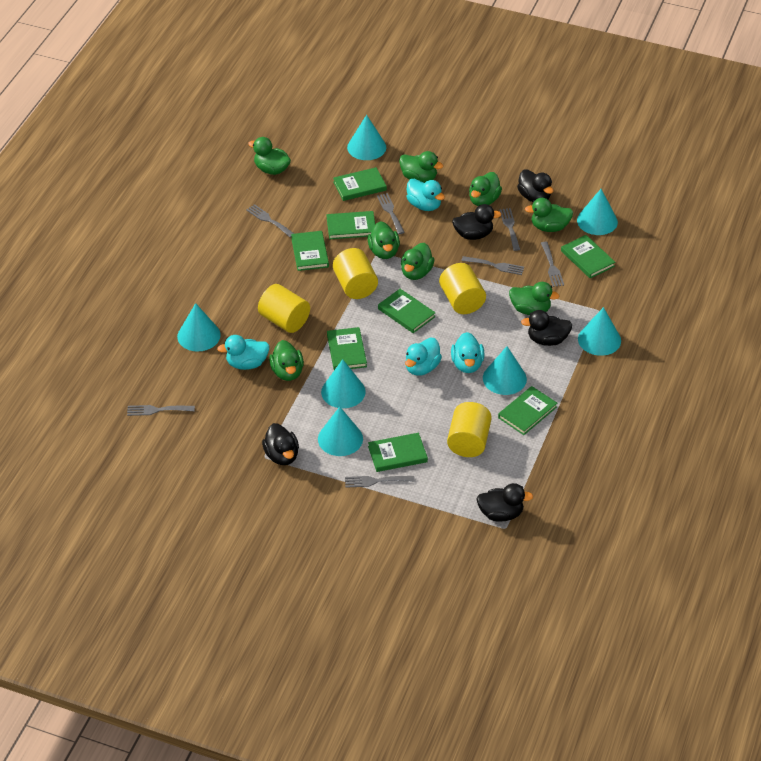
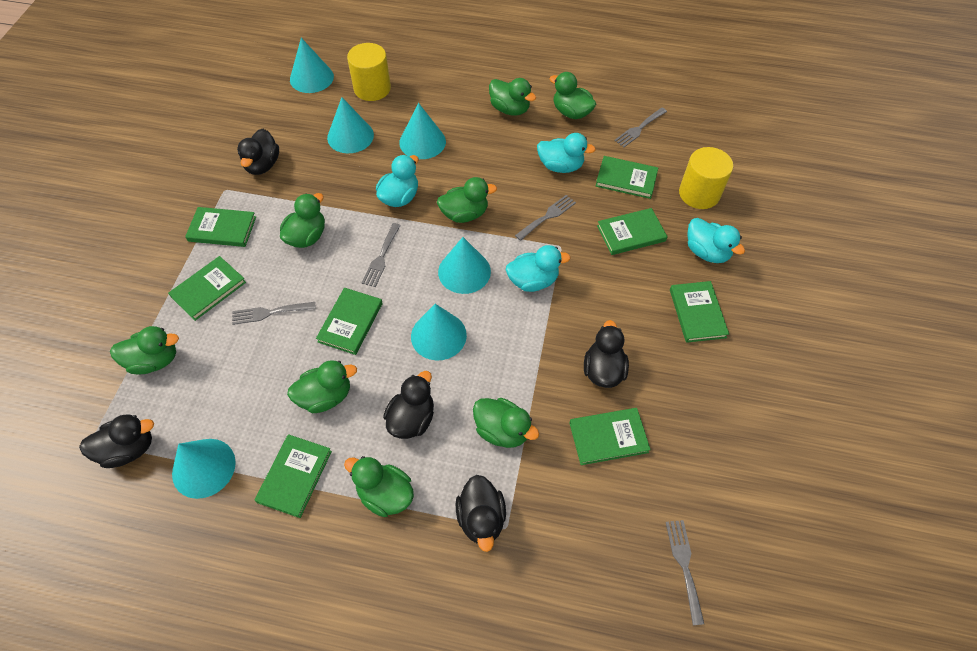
grey fork: 7 -> 5
turquoise cone: 7 -> 6
yellow cylinder: 4 -> 2

